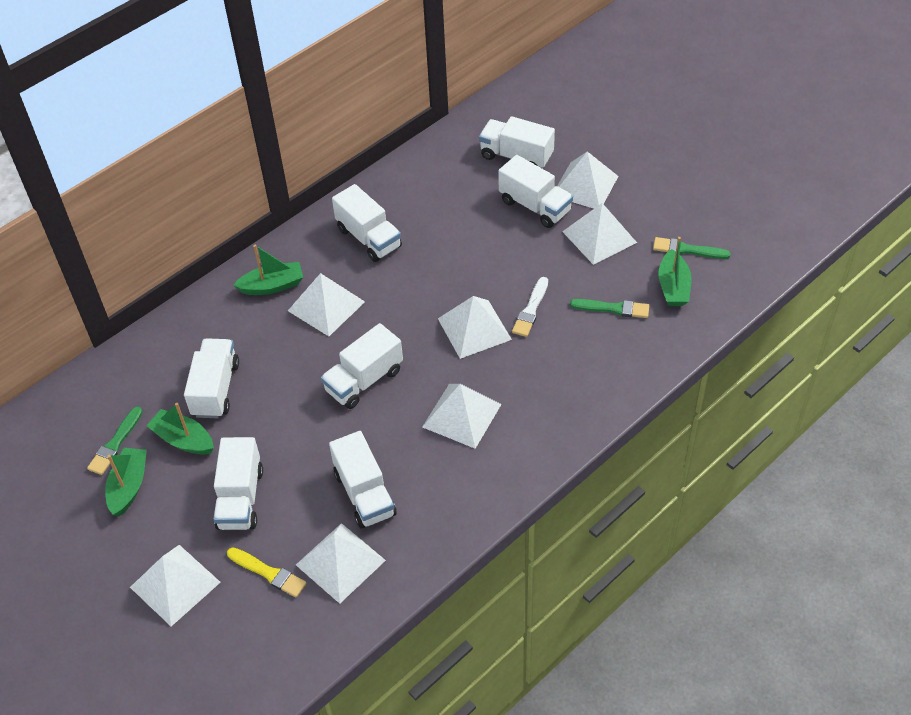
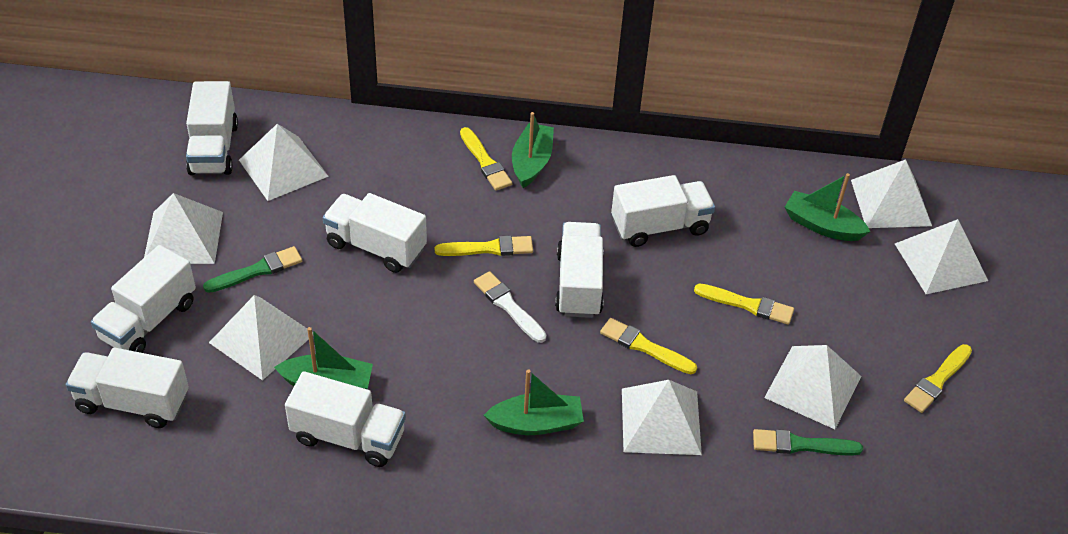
green brush: 3 -> 2
yellow brush: 1 -> 5

